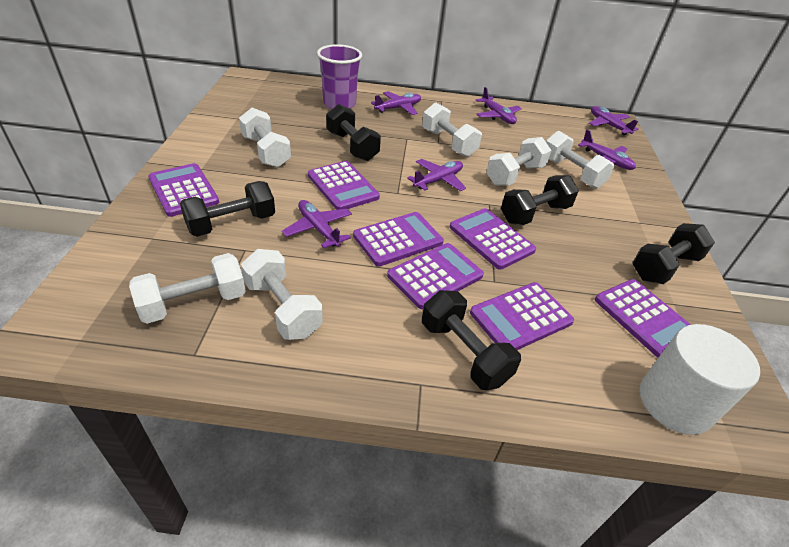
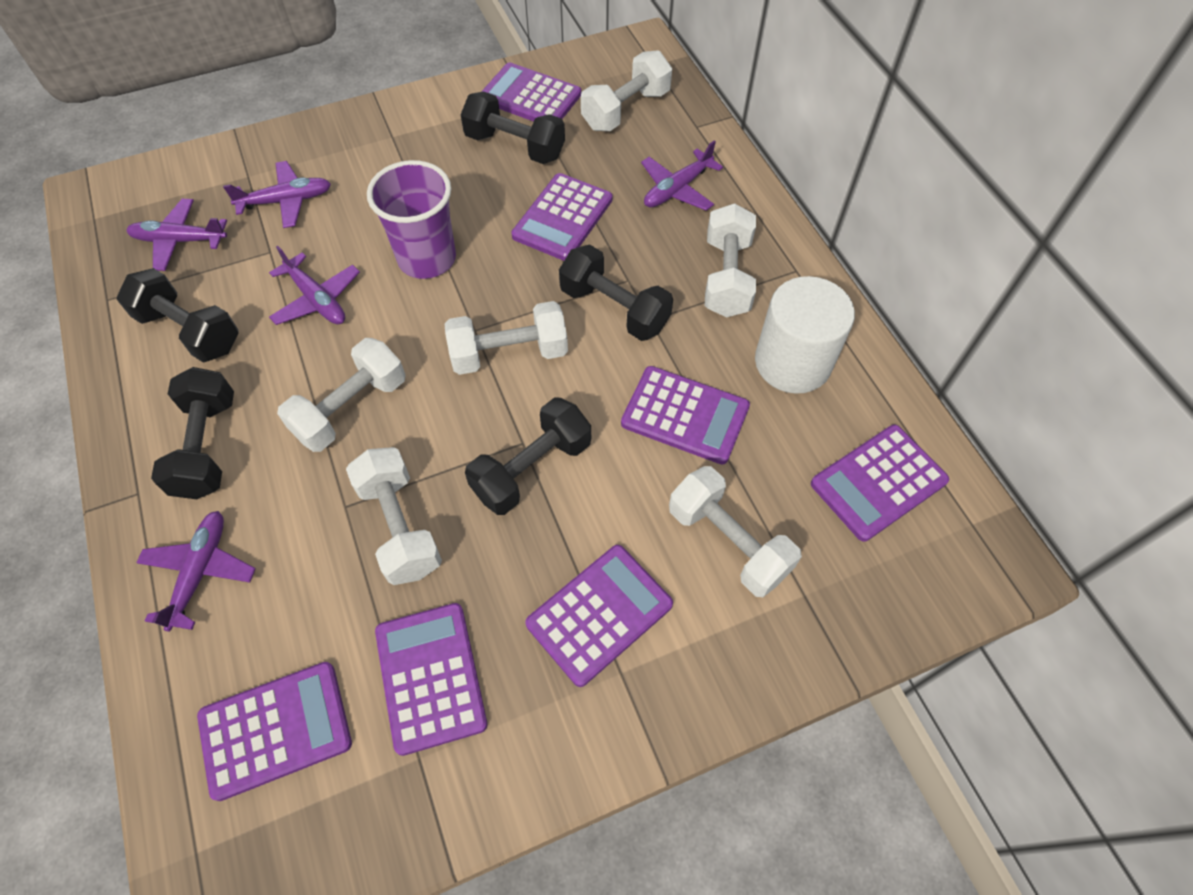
purple plane: 6 -> 5

